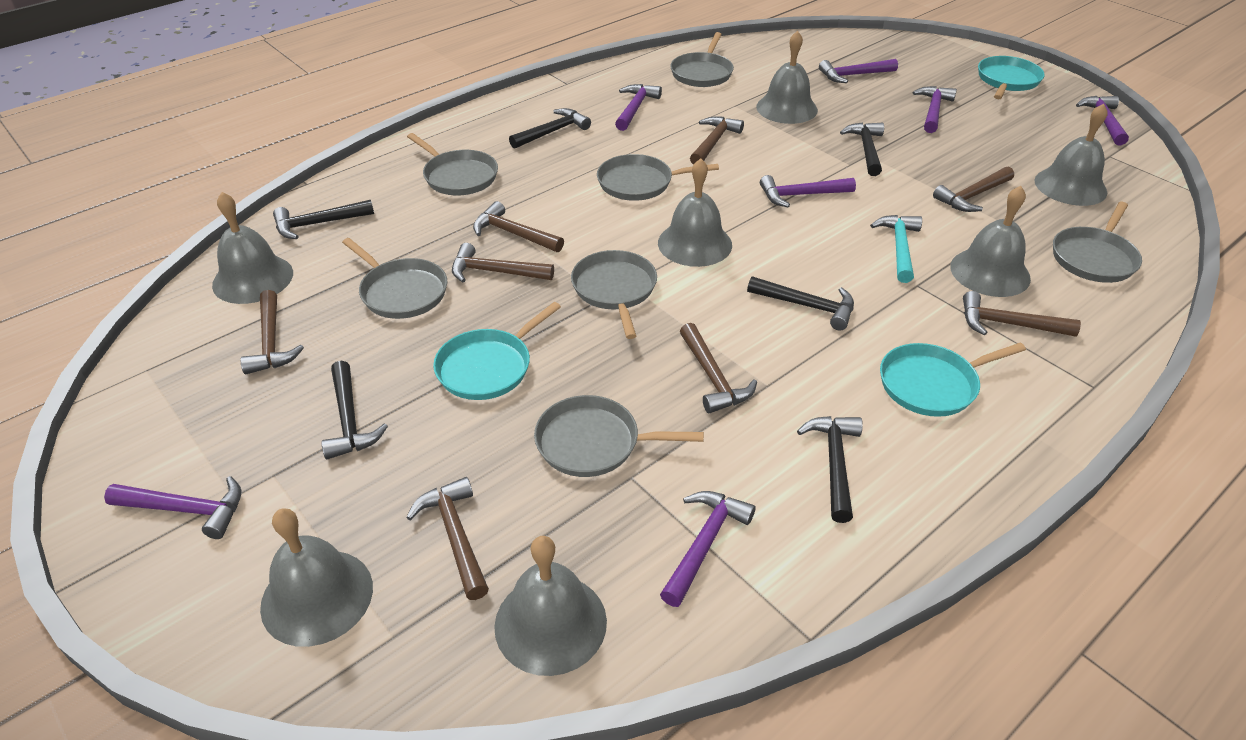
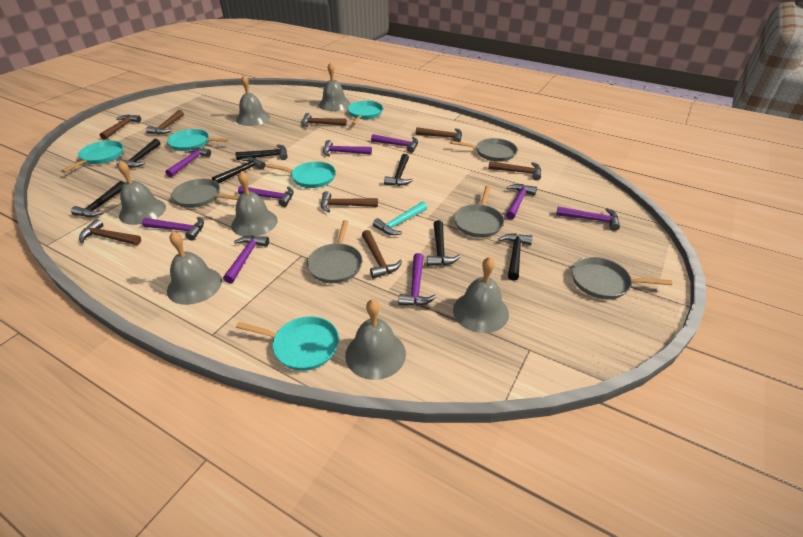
black hammer: 6 -> 7
grey pan: 7 -> 5
purple hammer: 7 -> 9
turquoise pan: 3 -> 5

